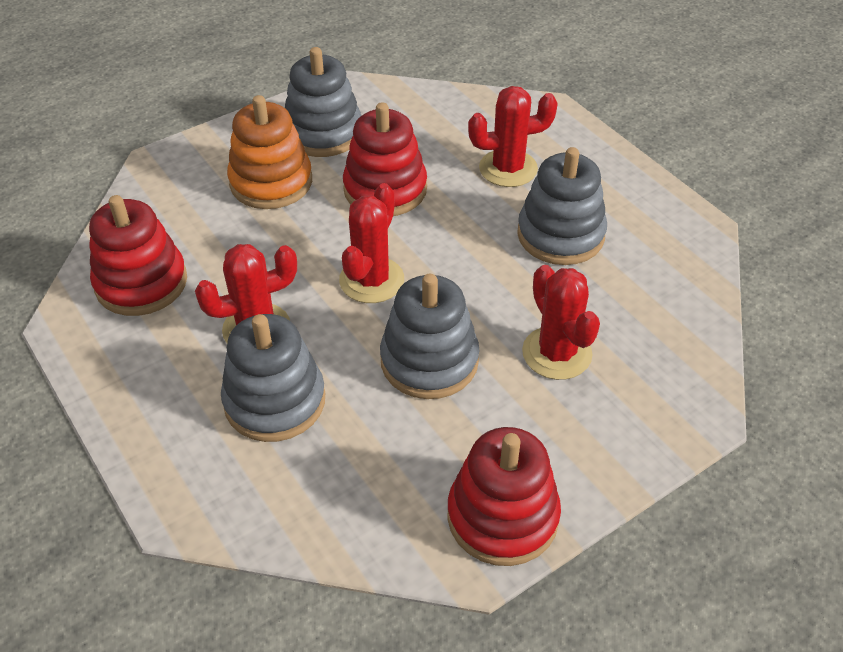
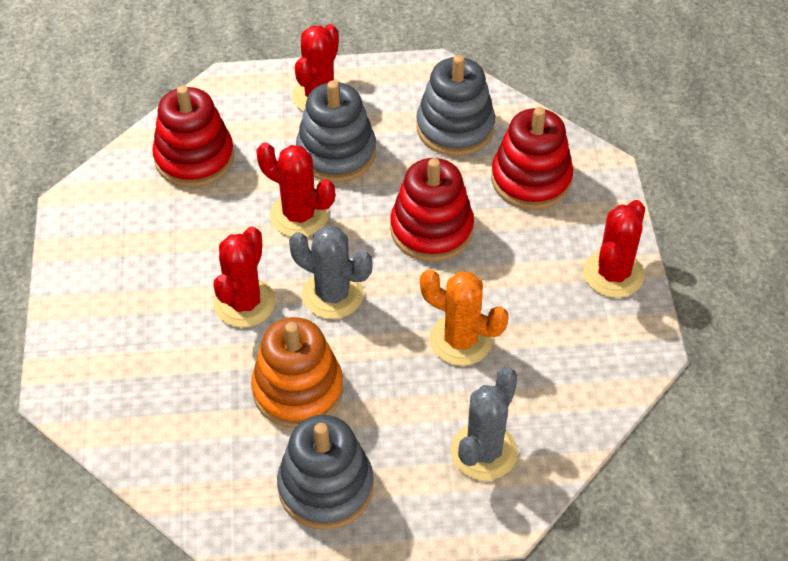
grey cactus: 0 -> 2
grey stacking toy: 4 -> 3
orange cactus: 0 -> 1

